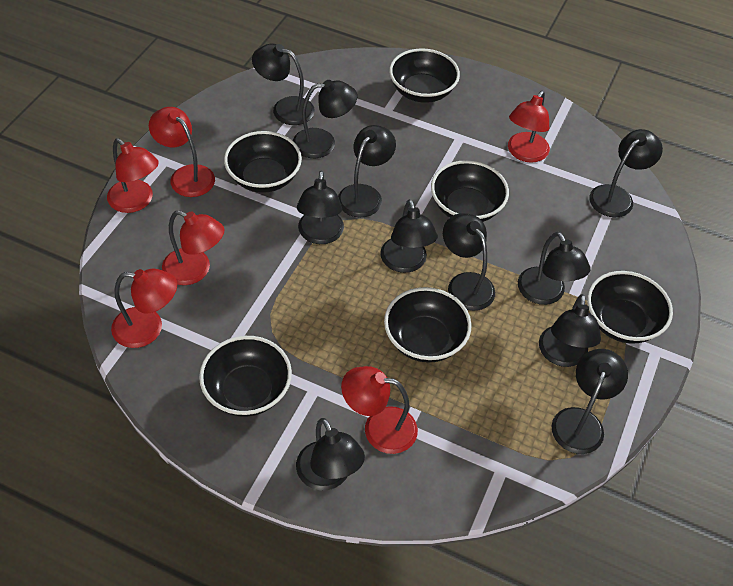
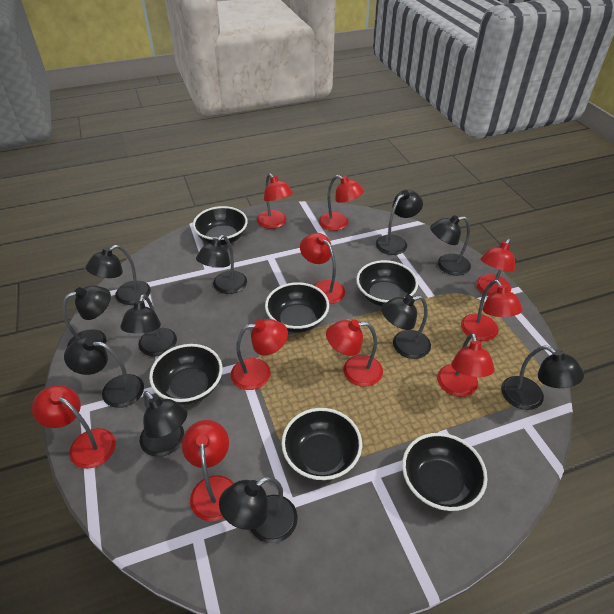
red lamp: 6 -> 10

